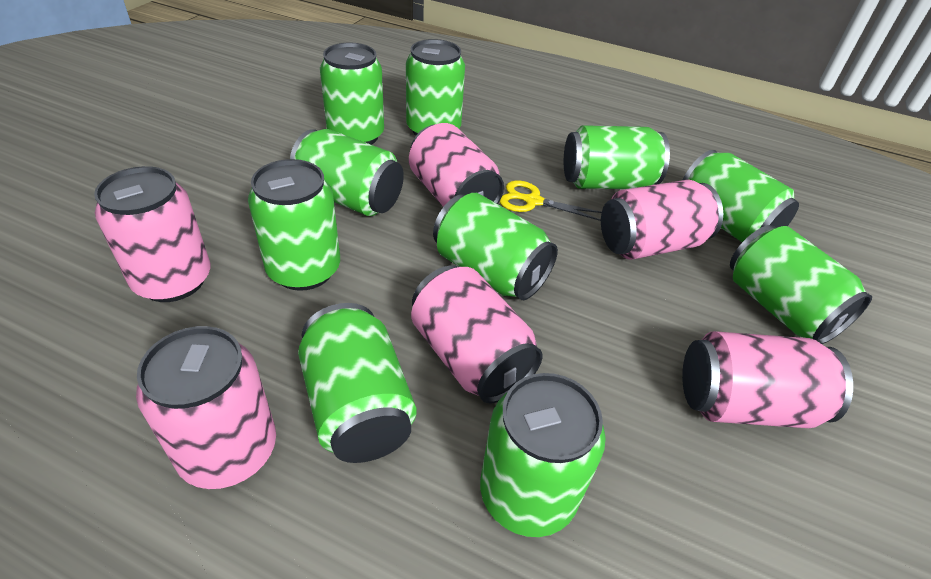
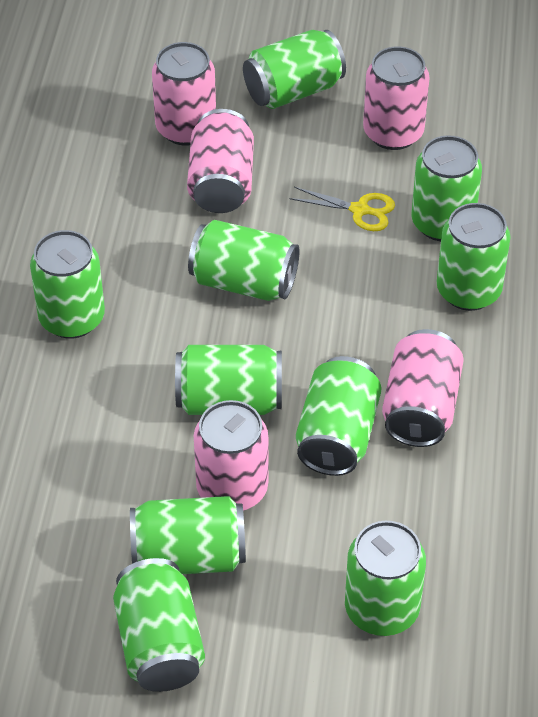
pink can: 6 -> 5

